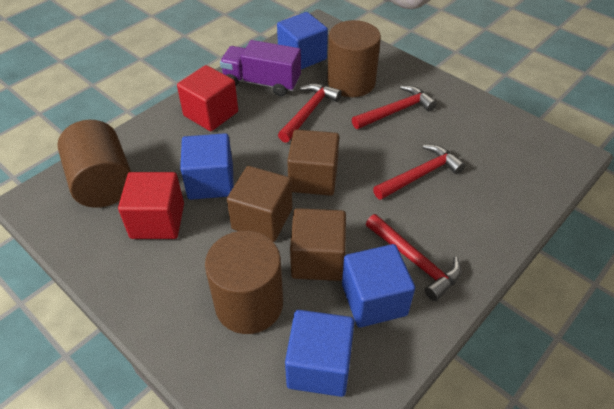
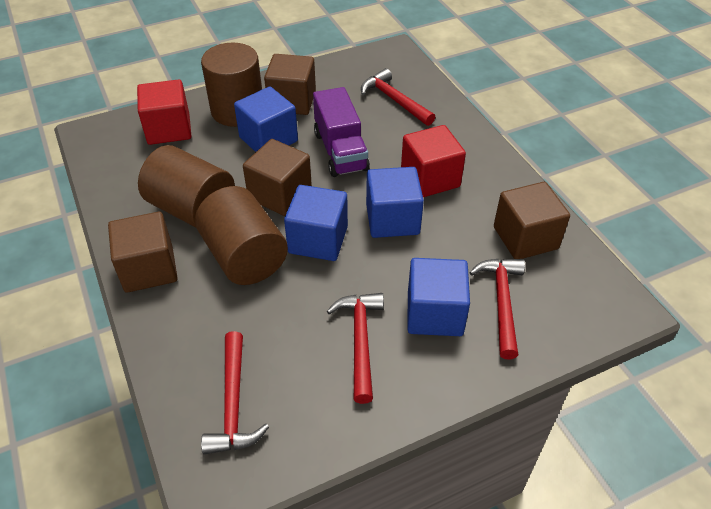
brown cube: 3 -> 4

